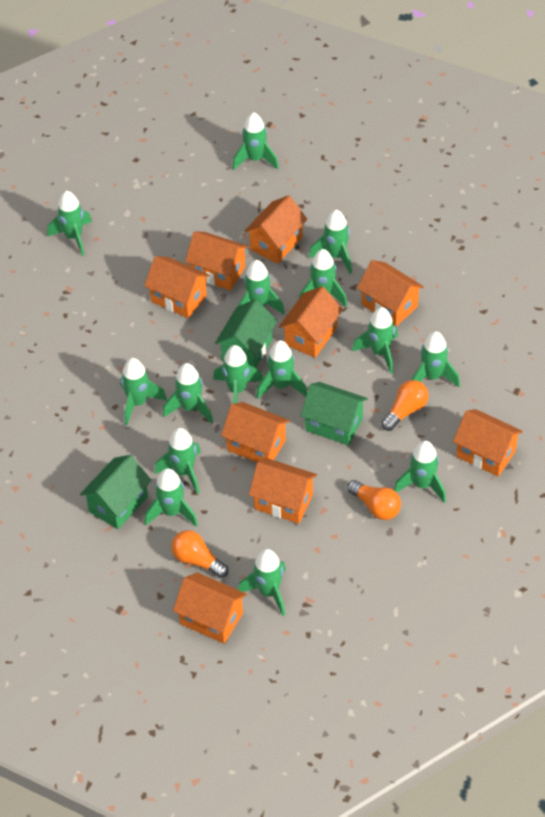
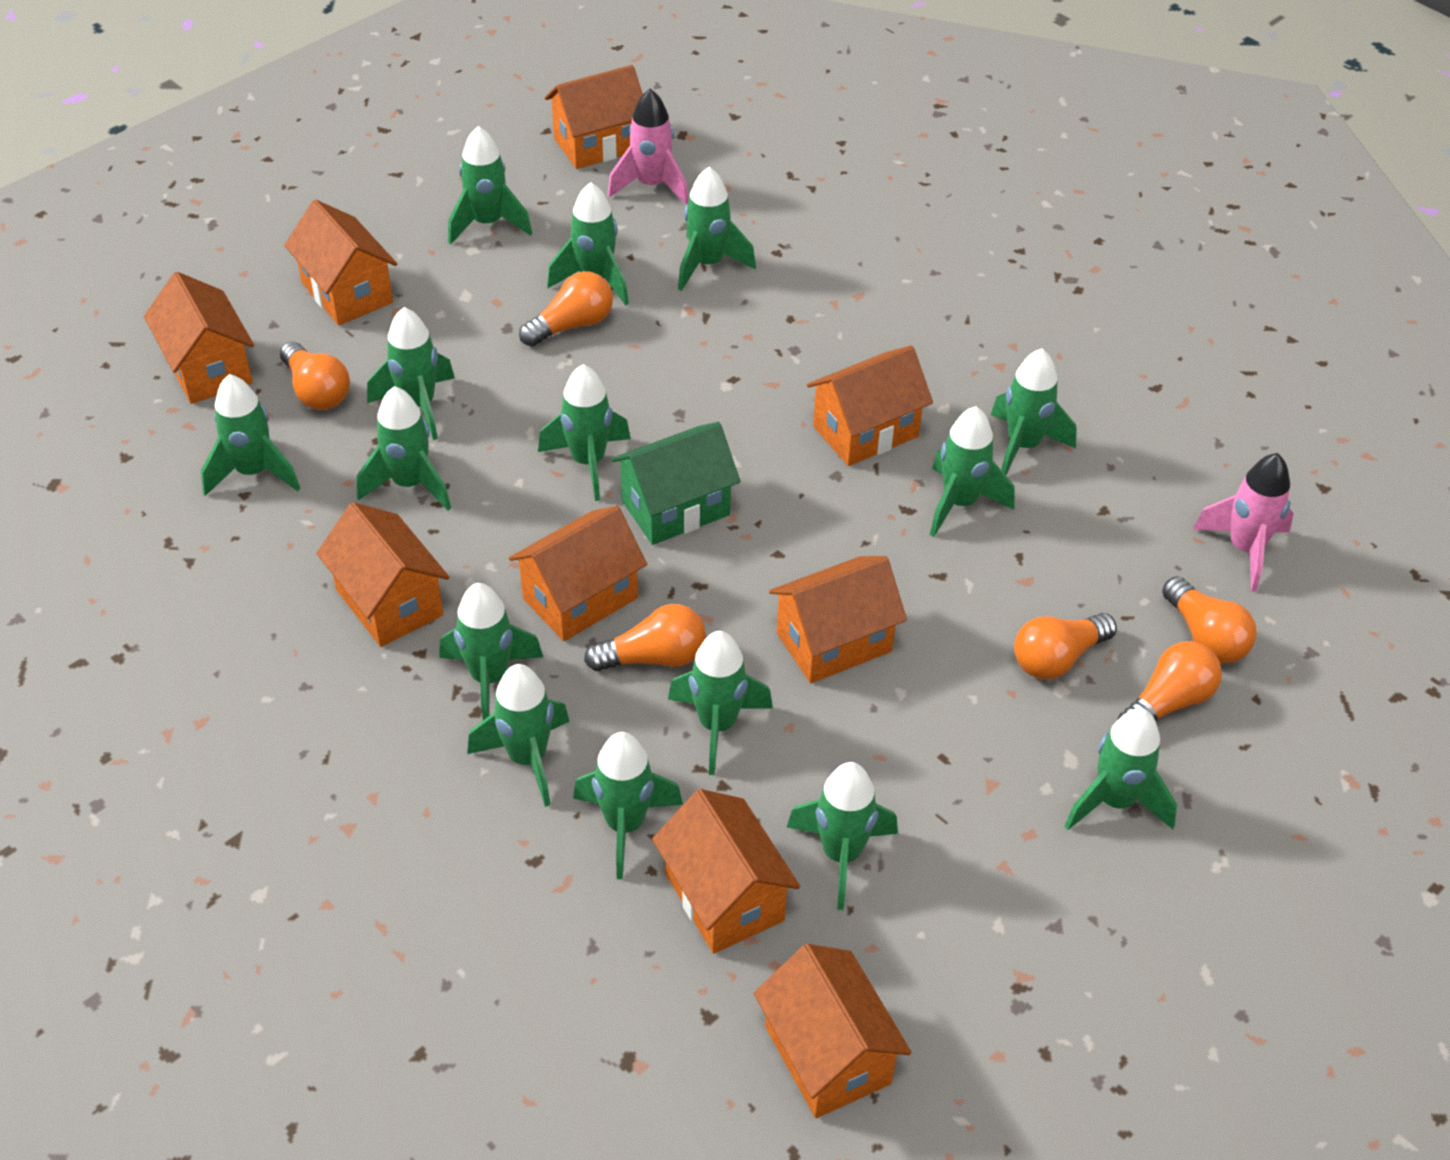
green house: 3 -> 1
orange light bulb: 3 -> 6
pink rocket: 0 -> 2

